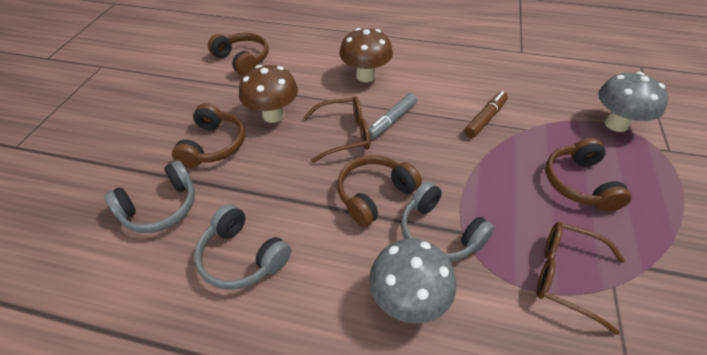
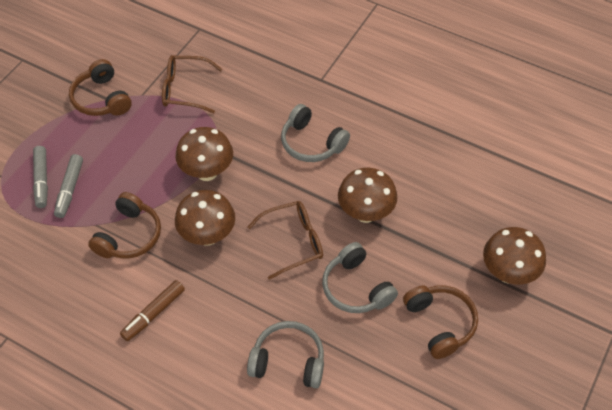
brown headphones: 4 -> 3
brown mushroom: 2 -> 4
grey marker: 1 -> 2
grey mushroom: 2 -> 0

